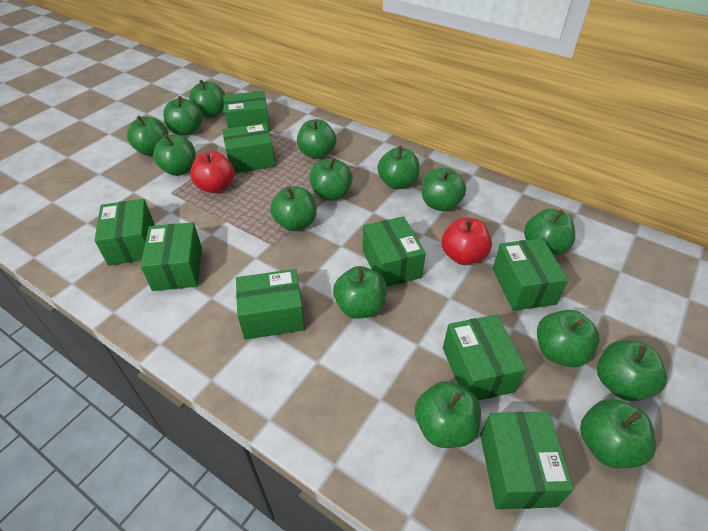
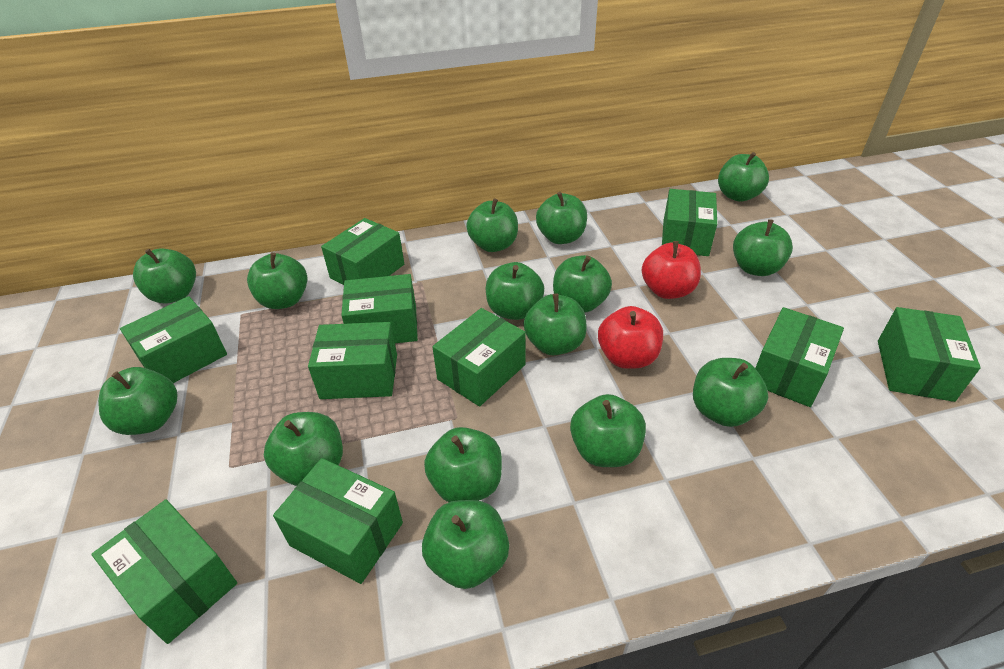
green box: 9 -> 10

